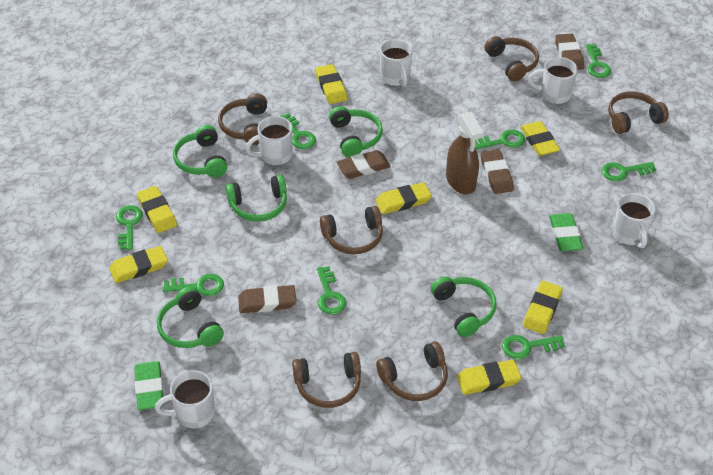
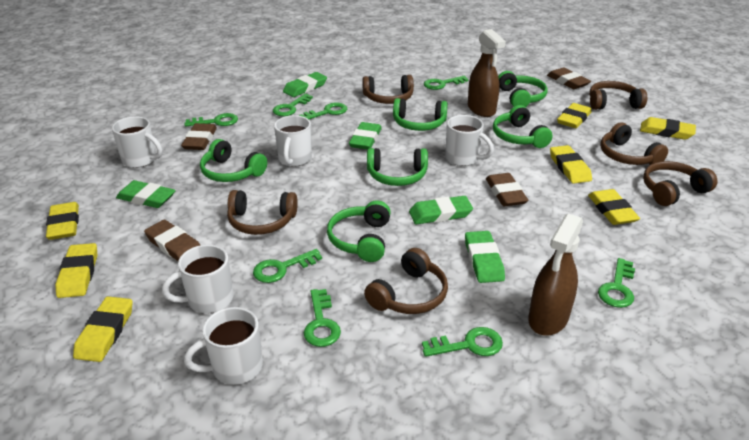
brown spray bottle: 1 -> 2
green eraser: 2 -> 5
green headphones: 5 -> 6

